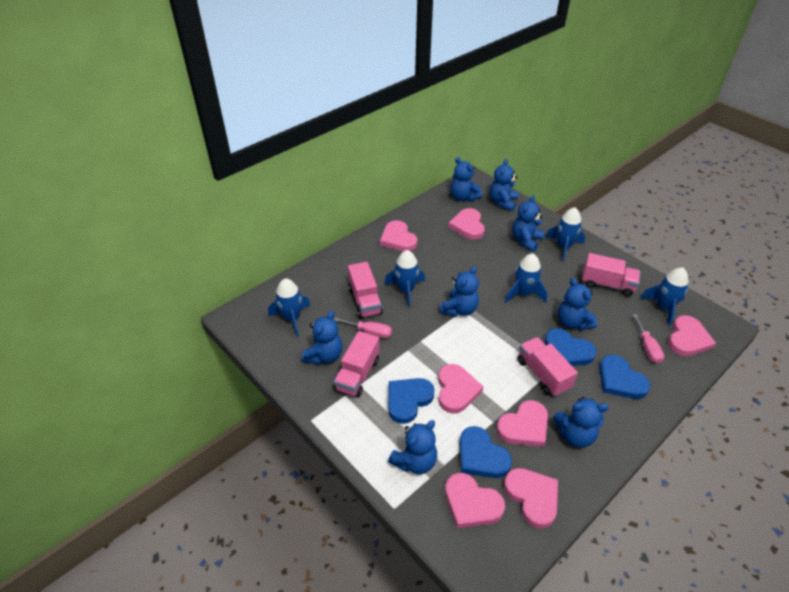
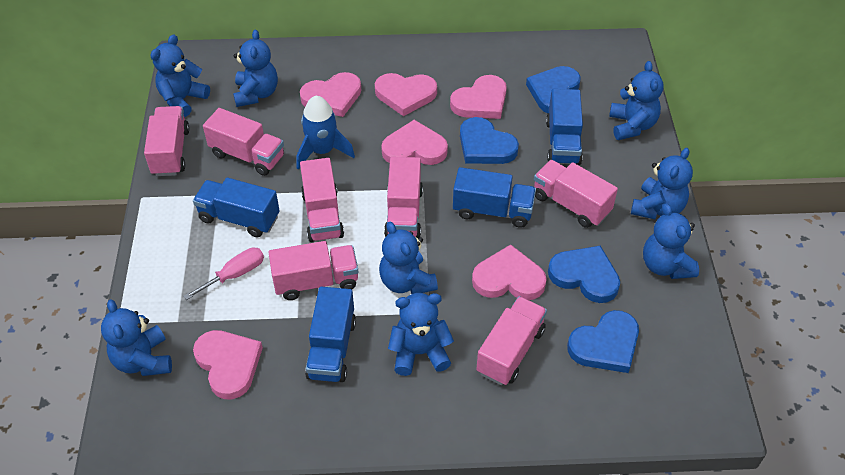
blue rocket: 5 -> 1
blue truck: 0 -> 4
pink heart: 7 -> 6
pink screwdriver: 2 -> 1
pink truck: 4 -> 7

